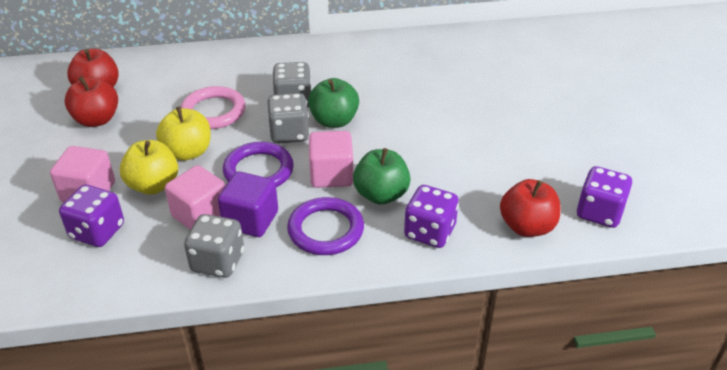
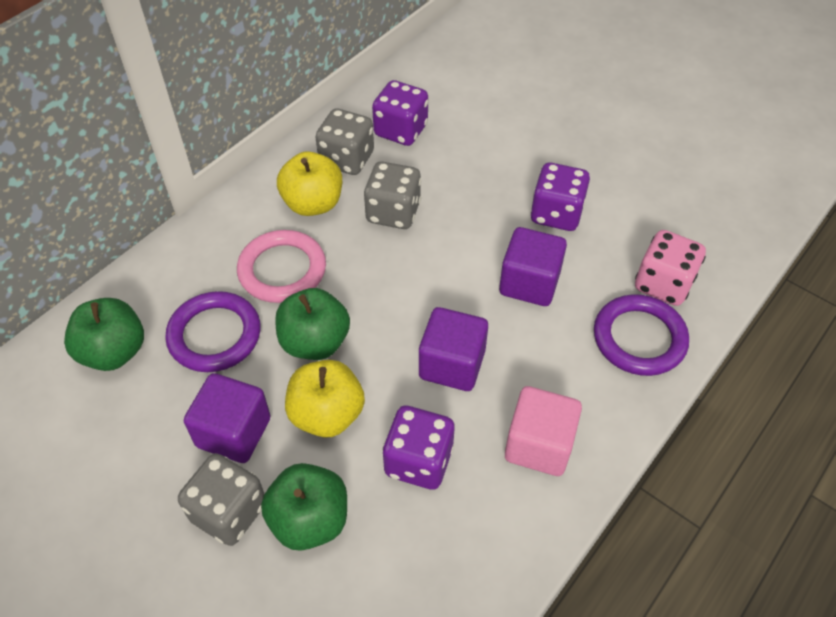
green apple: 2 -> 3
pink cube: 3 -> 1
pink dice: 0 -> 1
purple cube: 1 -> 3
red apple: 3 -> 0

